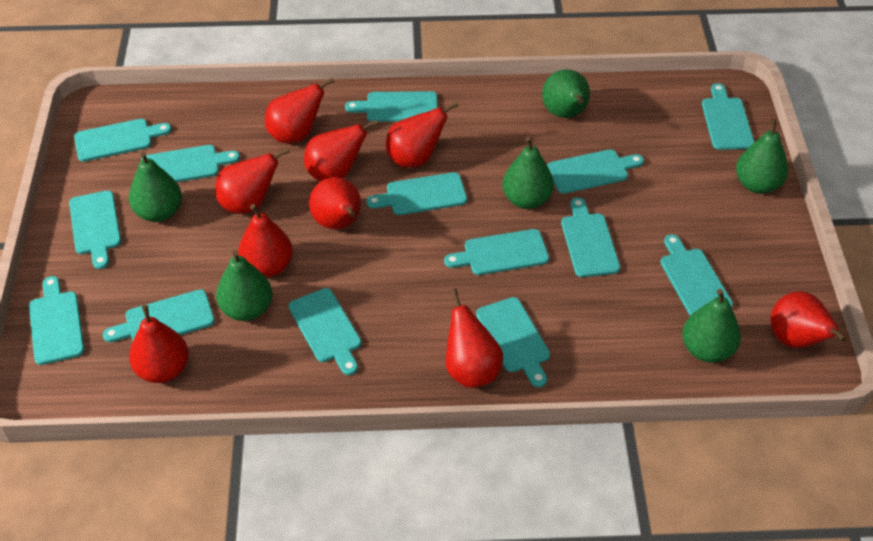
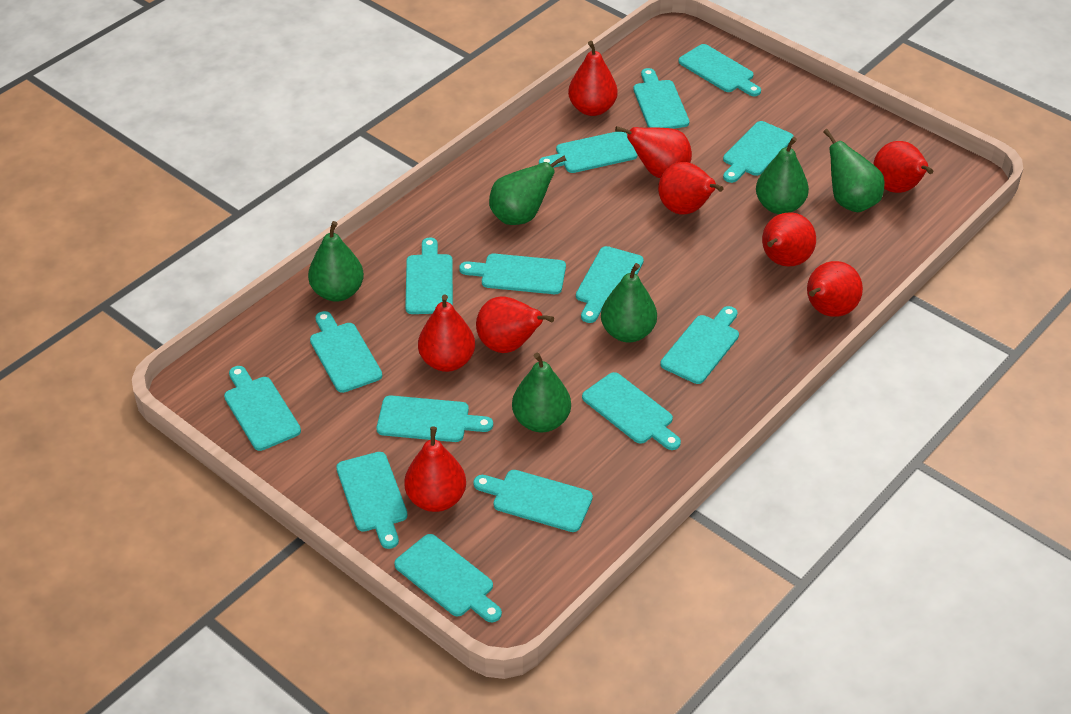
turquoise cutting board: 14 -> 15

